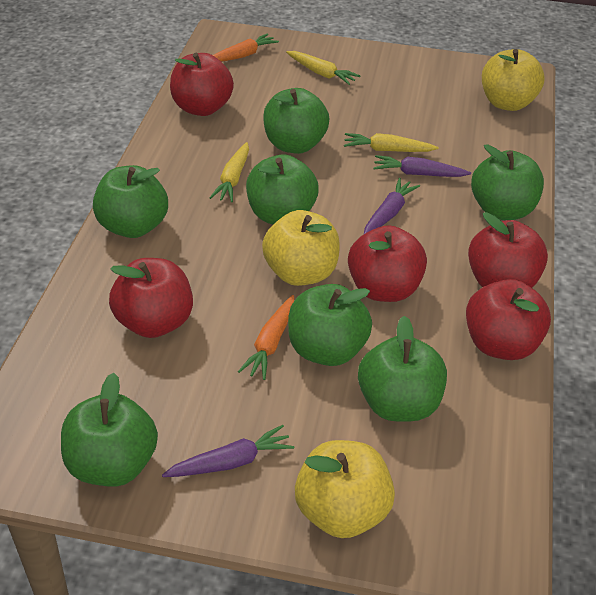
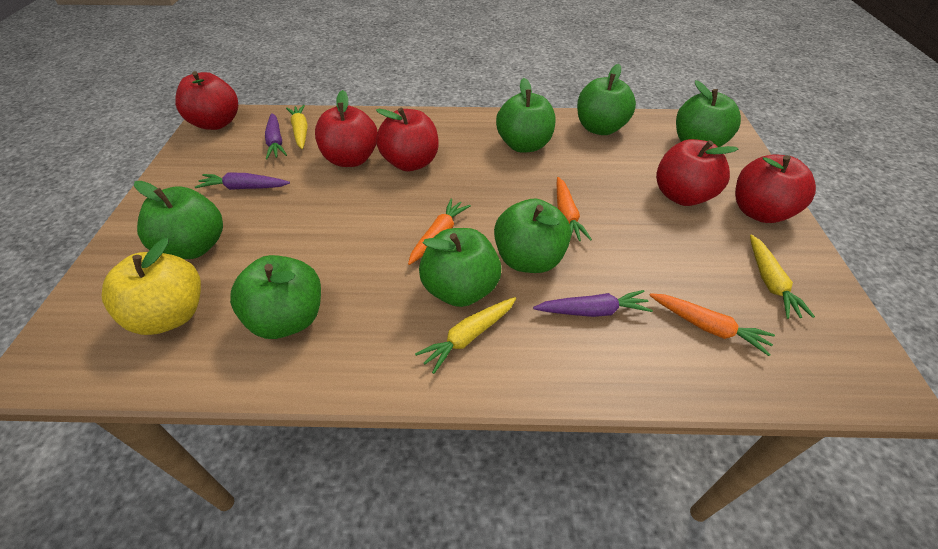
orange carrot: 2 -> 3
yellow apple: 3 -> 1

